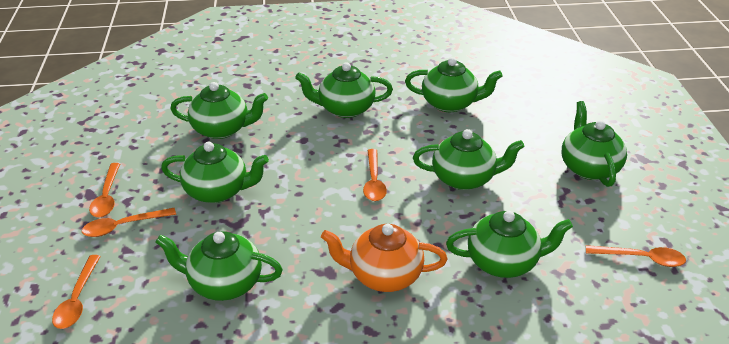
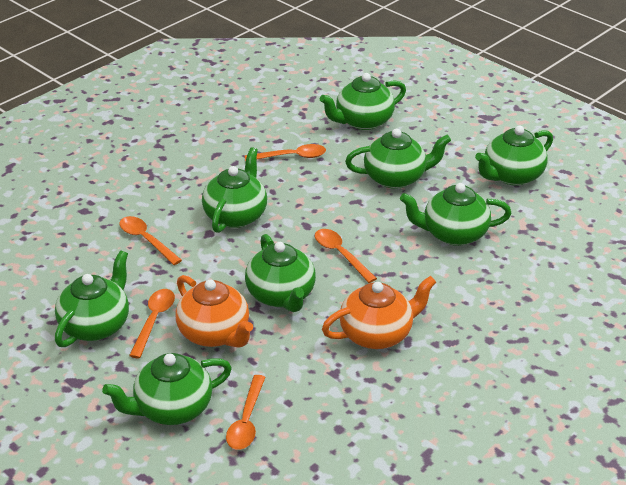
orange teapot: 1 -> 2

